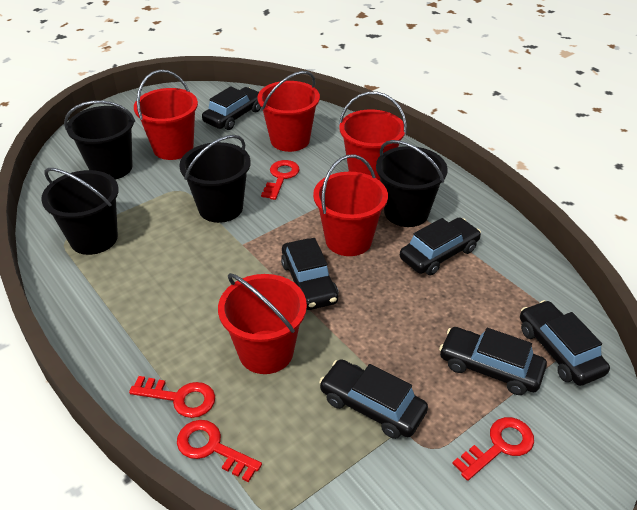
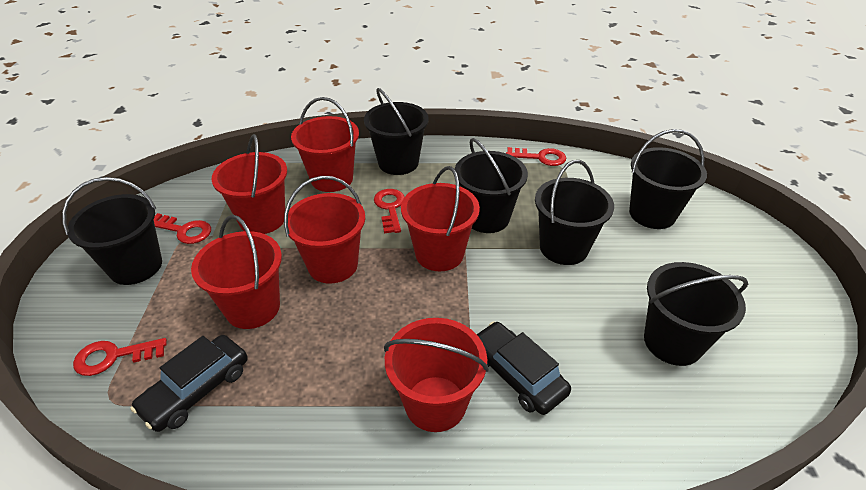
black bucket: 4 -> 6
black car: 6 -> 2
red bucket: 5 -> 6

